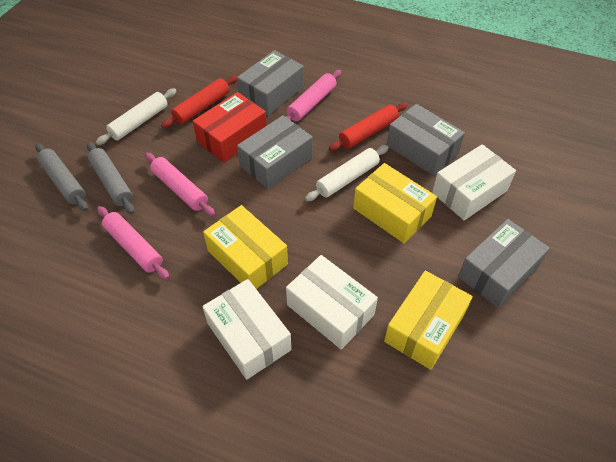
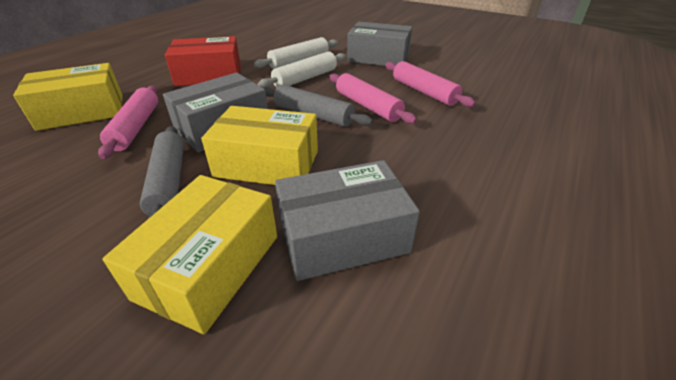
grey box: 4 -> 3
red rolling pin: 2 -> 0
white box: 3 -> 0

